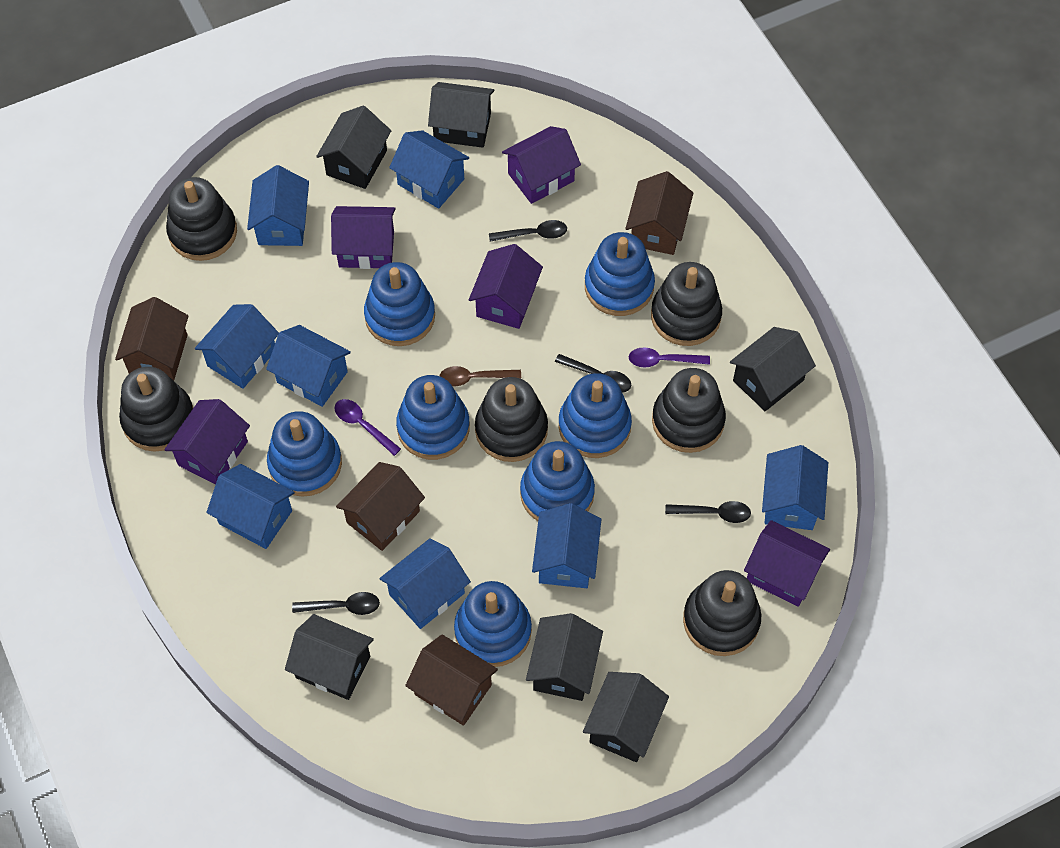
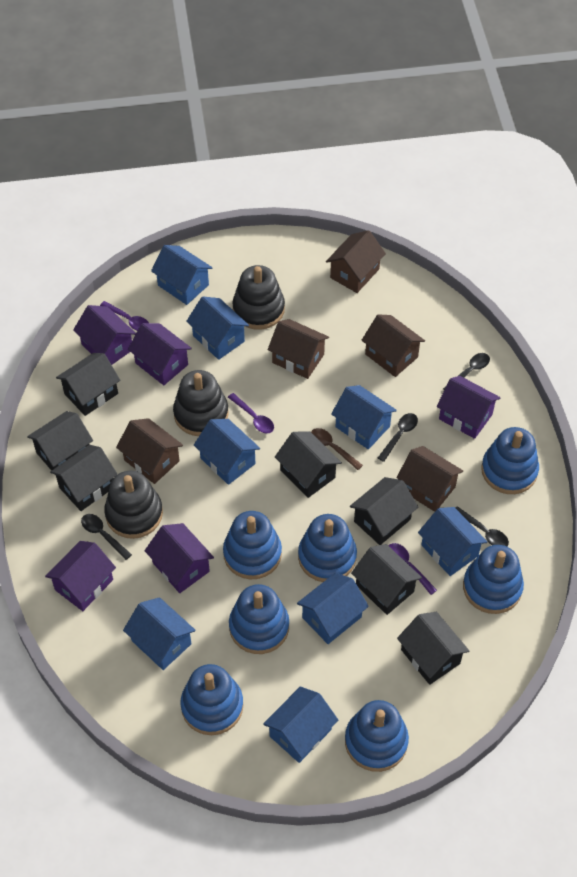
black house: 6 -> 7
black stacking toy: 6 -> 3
brown house: 4 -> 5
purple spoon: 2 -> 3

